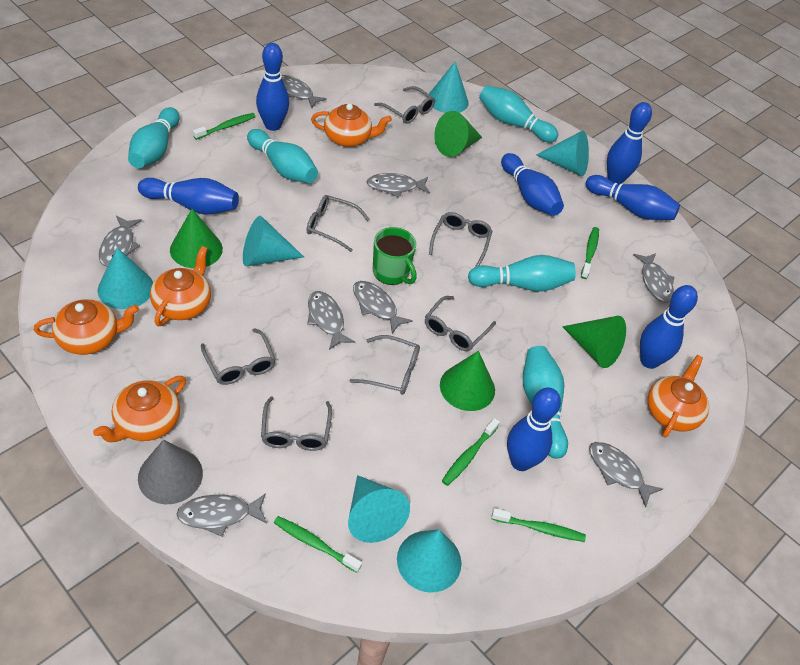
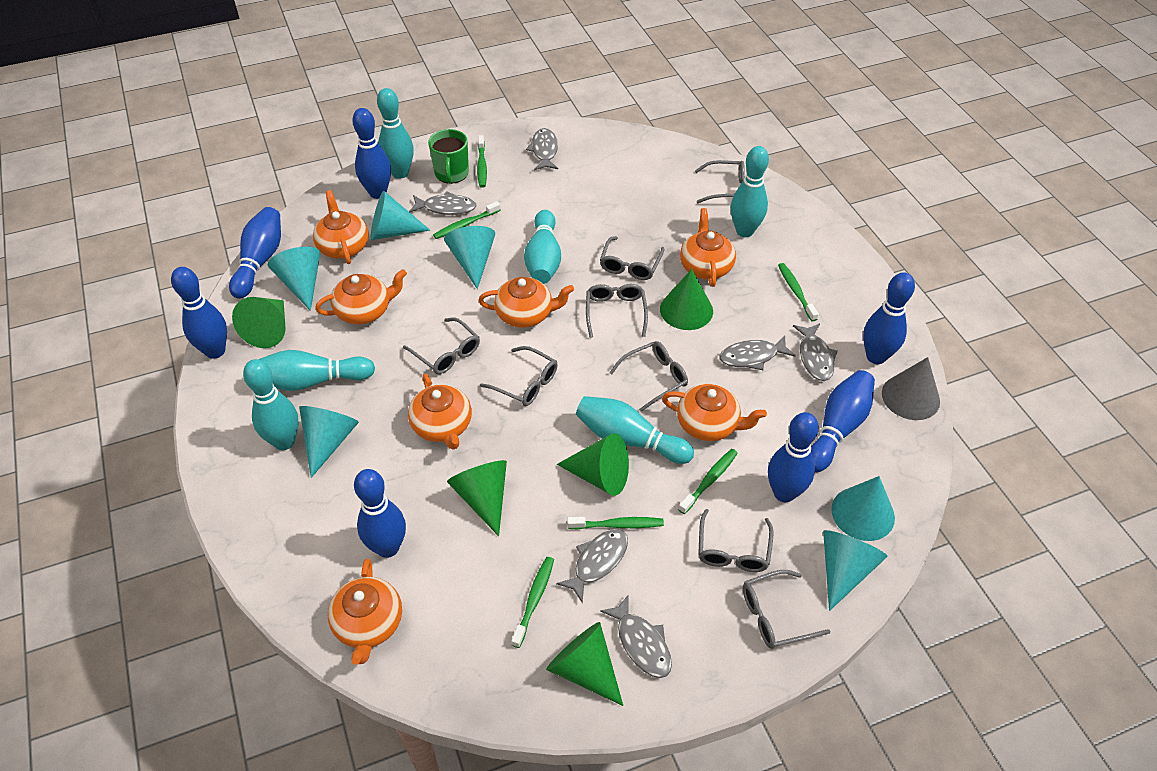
green cone: 4 -> 5
green toothbrush: 5 -> 6
grey fish: 8 -> 6
grey glasses: 7 -> 8
orange teapot: 5 -> 7
turquoise bowling pin: 5 -> 6

